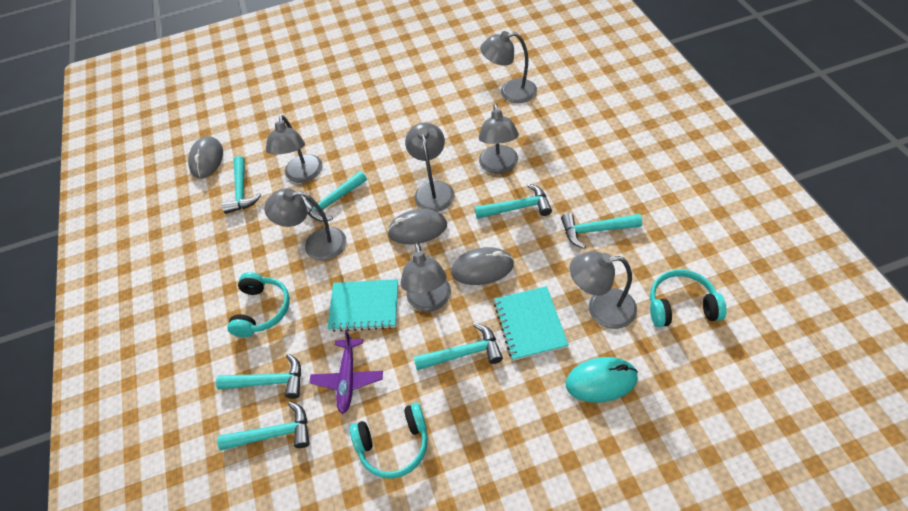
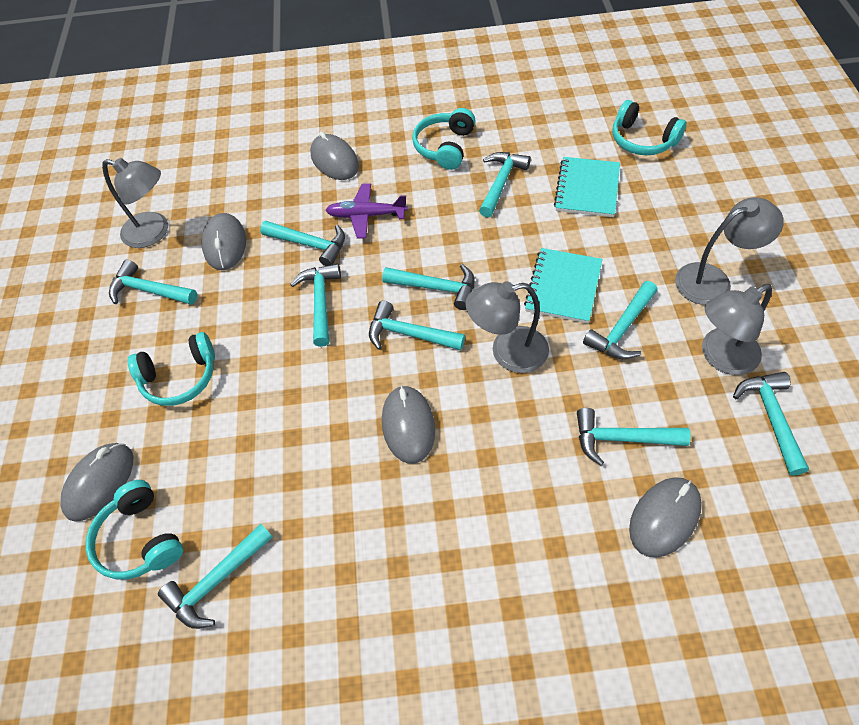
grey lamp: 7 -> 4
grey mouse: 3 -> 5
turquoise hammer: 7 -> 10
turquoise headphones: 3 -> 4
turquoise mouse: 1 -> 0

